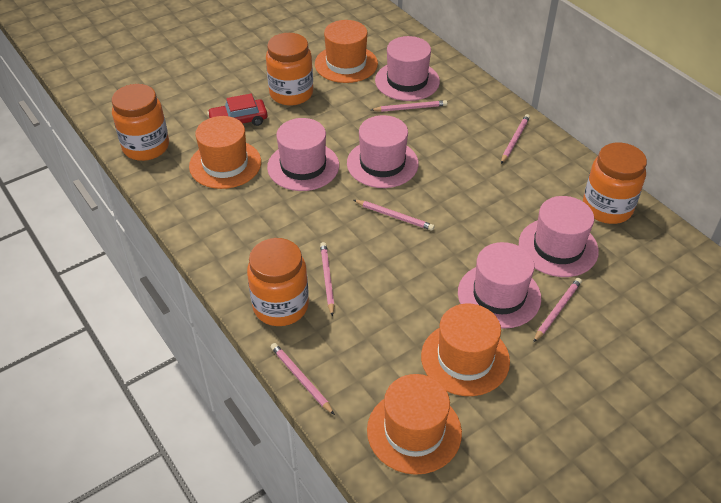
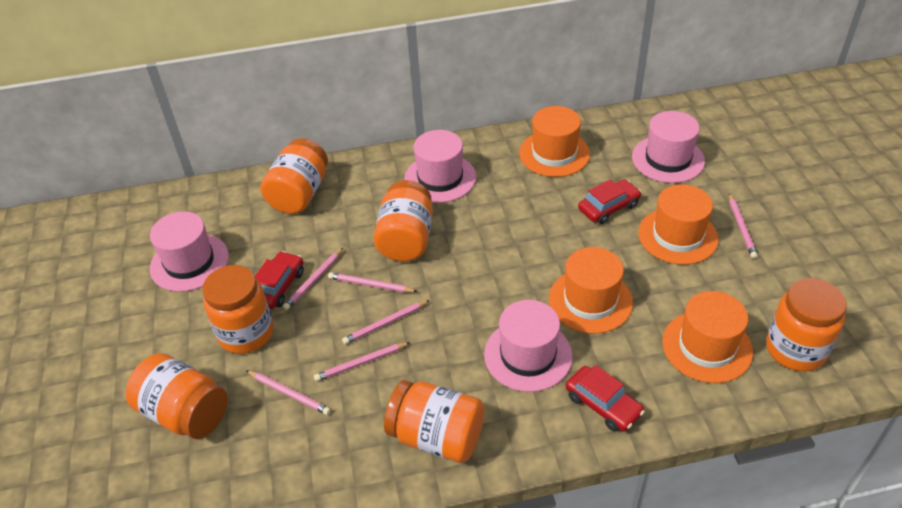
orange jar: 4 -> 6
pink hat: 5 -> 4
red car: 1 -> 3

